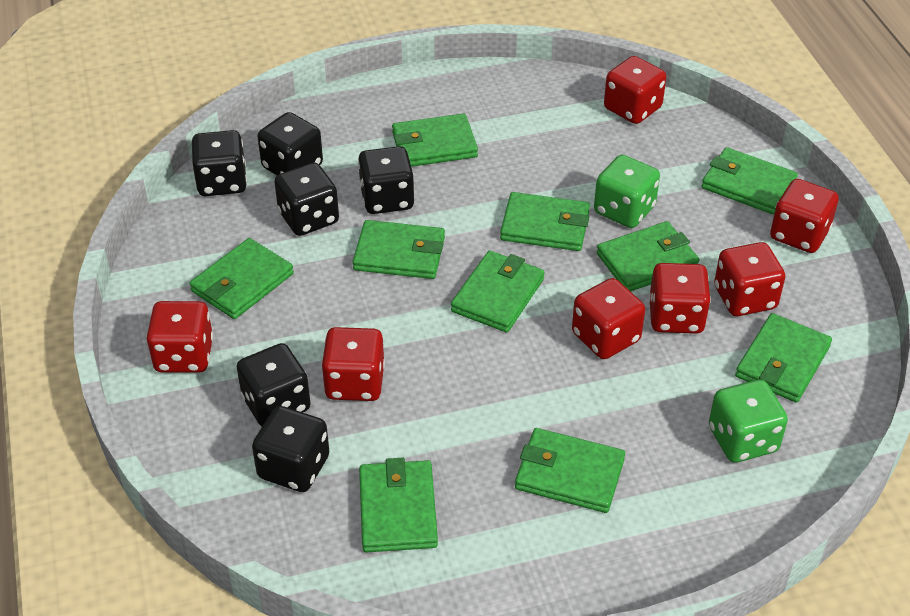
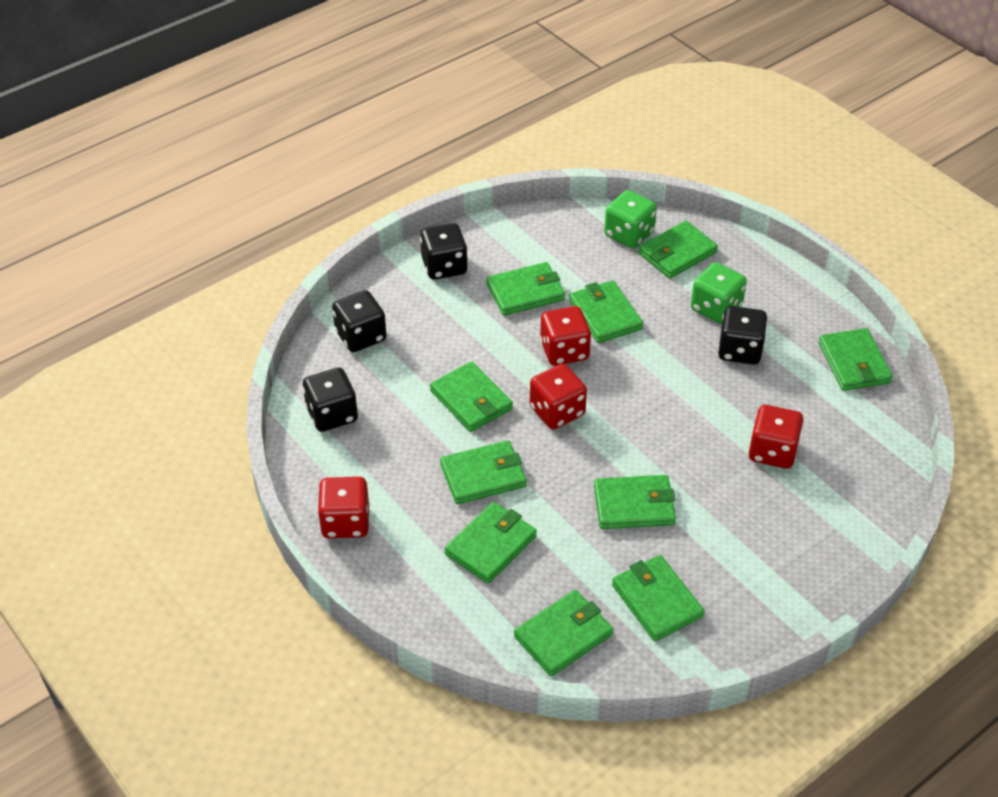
black dice: 6 -> 4
red dice: 7 -> 4

